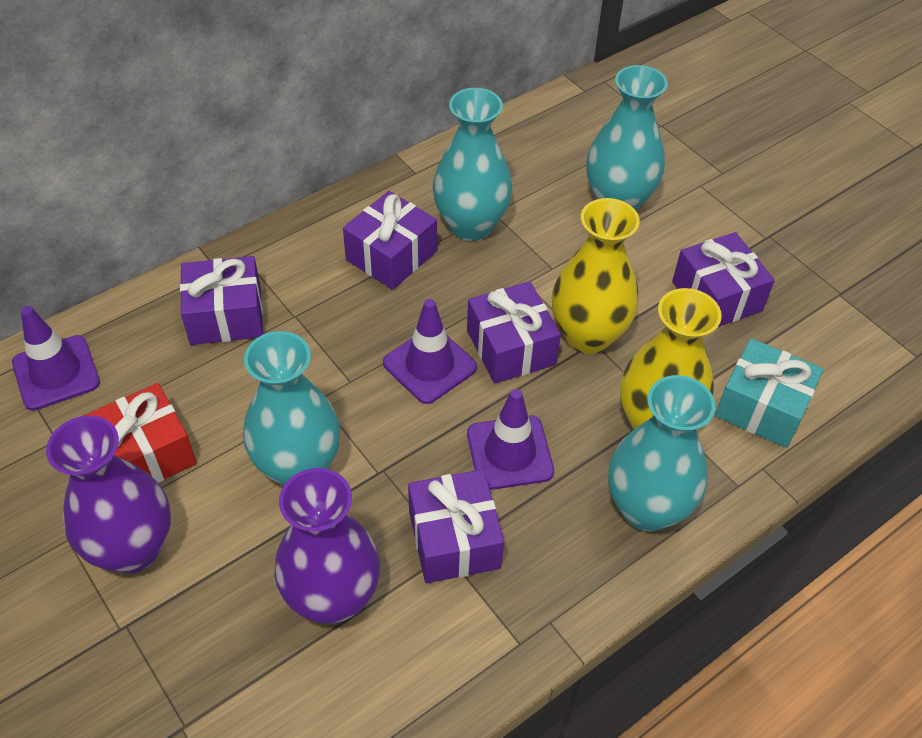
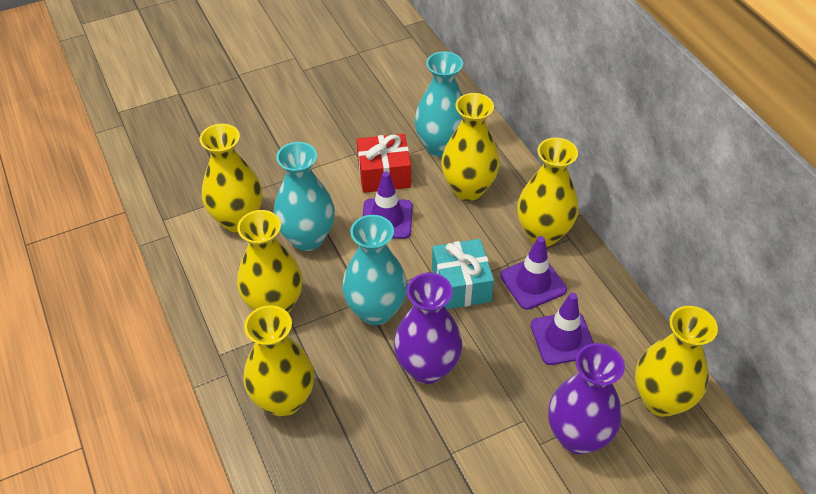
purple gift: 5 -> 0
turquoise vase: 4 -> 3
yellow vase: 2 -> 6

